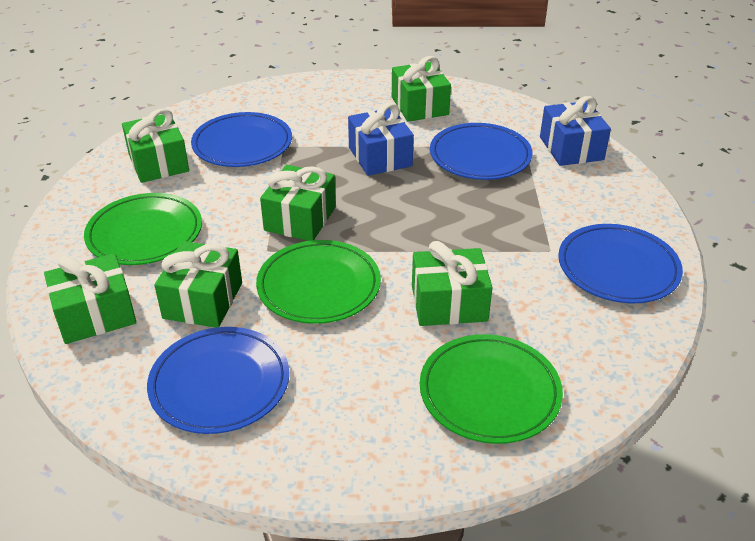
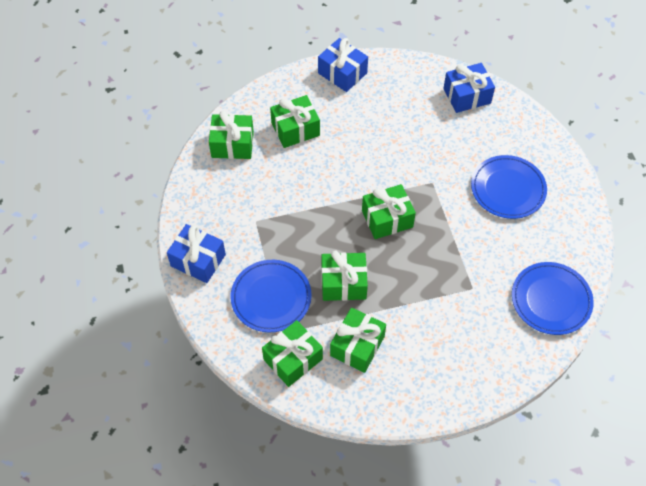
blue gift: 2 -> 3
blue plate: 4 -> 3
green plate: 3 -> 0

